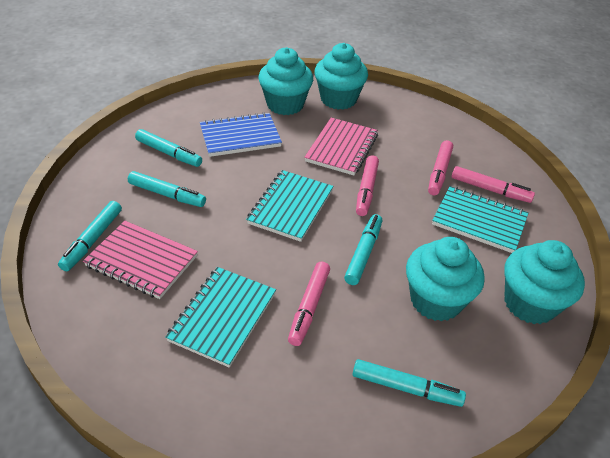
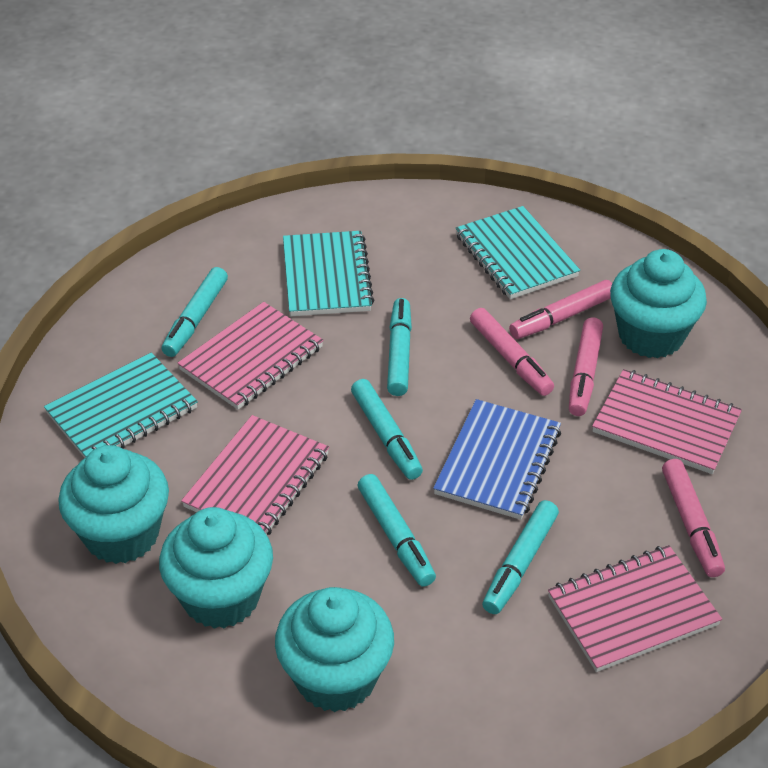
pink notebook: 2 -> 4

